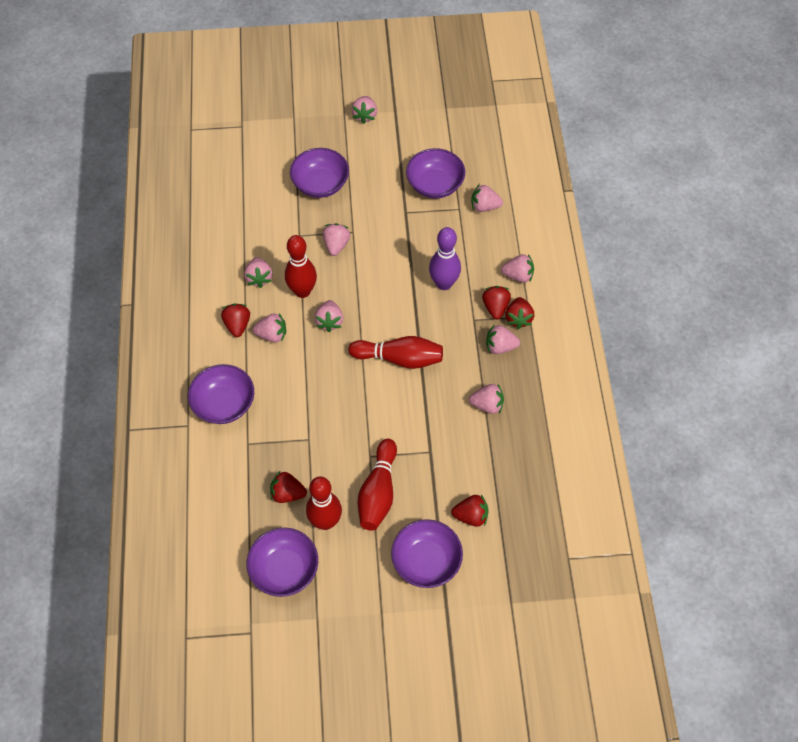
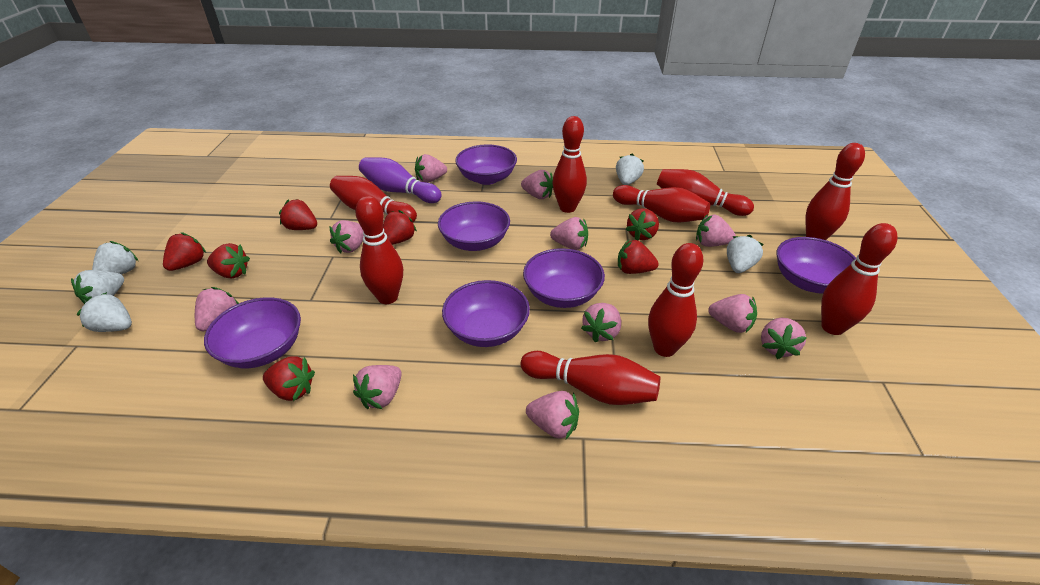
pink strawberry: 9 -> 11
purple bowl: 5 -> 6
red bowling pin: 4 -> 9
red strawberry: 5 -> 7
white strawberry: 0 -> 5

